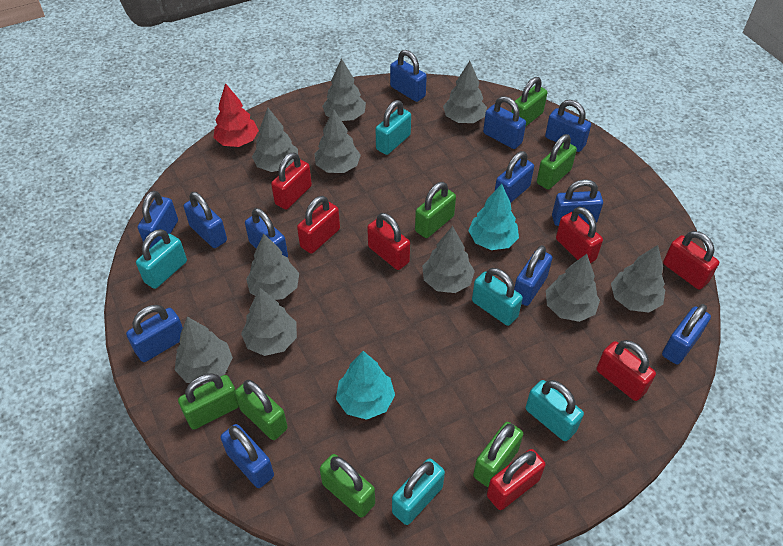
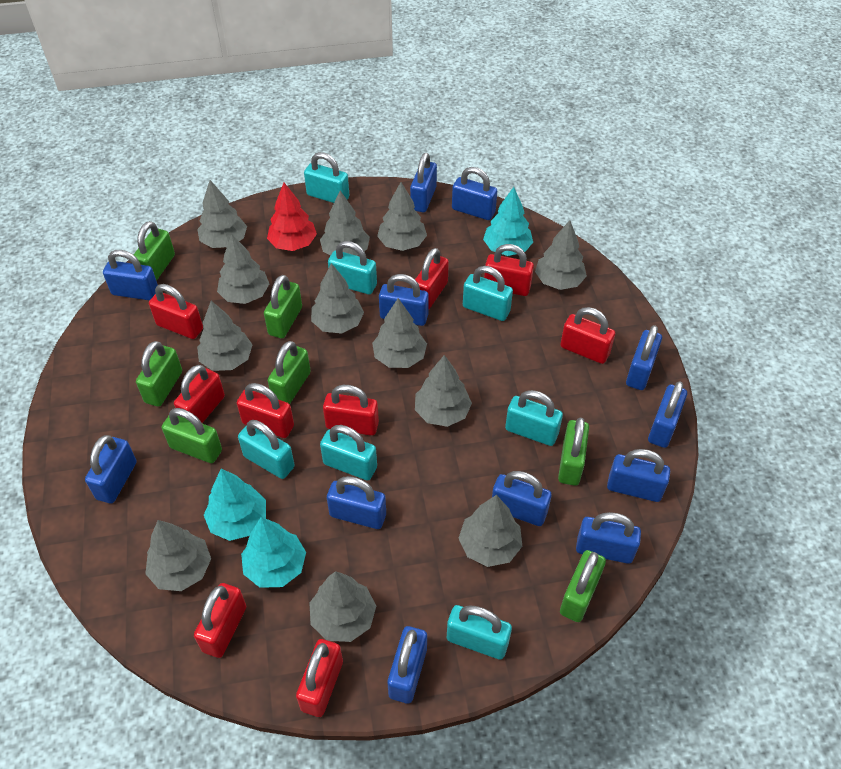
grey tree: 10 -> 12
red padlock: 7 -> 9
turquoise padlock: 5 -> 7
turquoise tree: 2 -> 3

